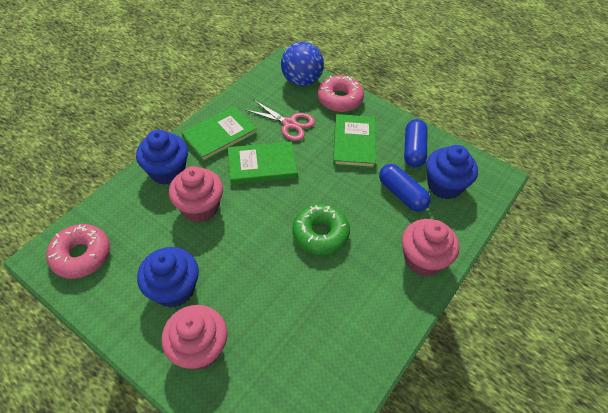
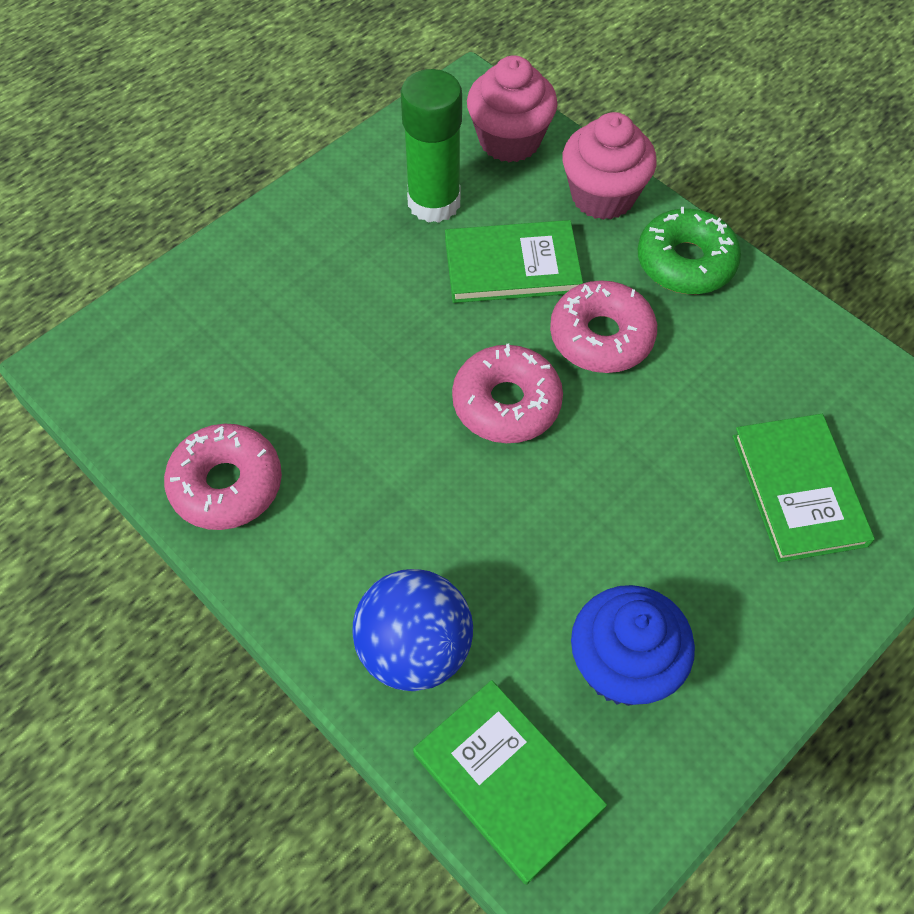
blue capsule: 2 -> 0
blue cupcake: 3 -> 1
green glue stick: 0 -> 1
pink cupcake: 3 -> 2
pink donut: 2 -> 3
pink scissors: 1 -> 0

